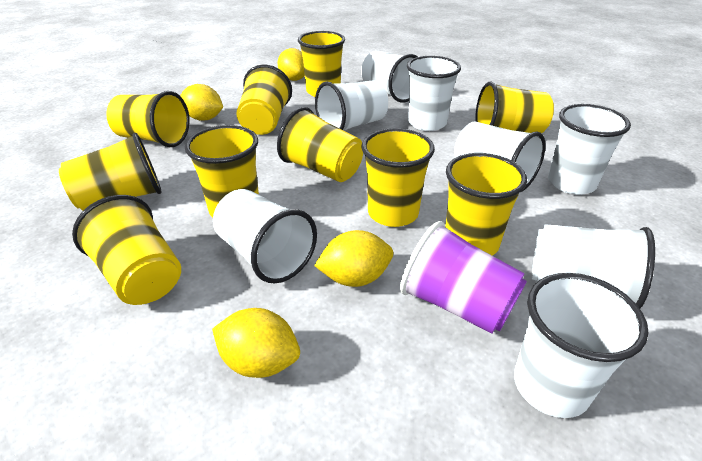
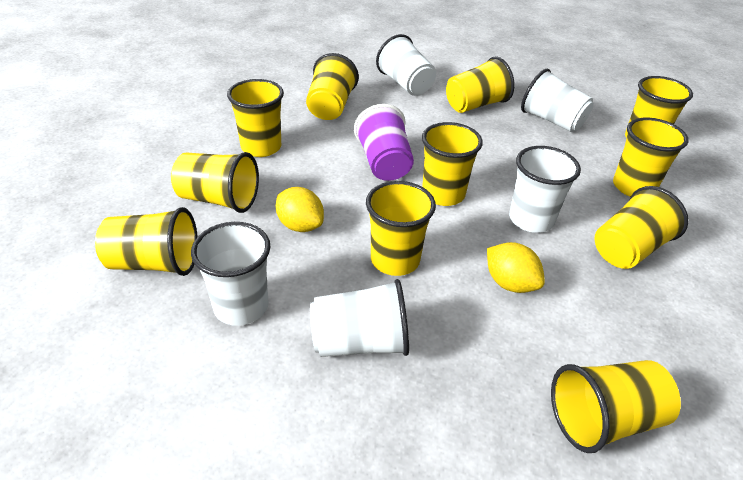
white cup: 8 -> 5
yellow cup: 10 -> 11
yellow lemon: 4 -> 2

